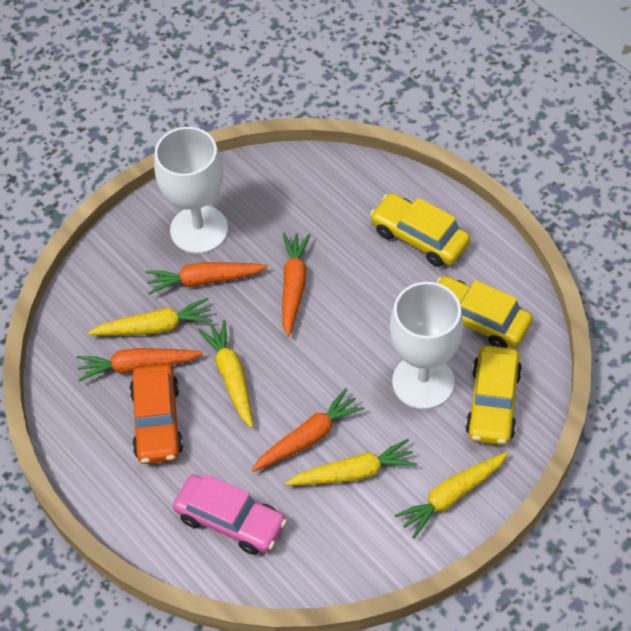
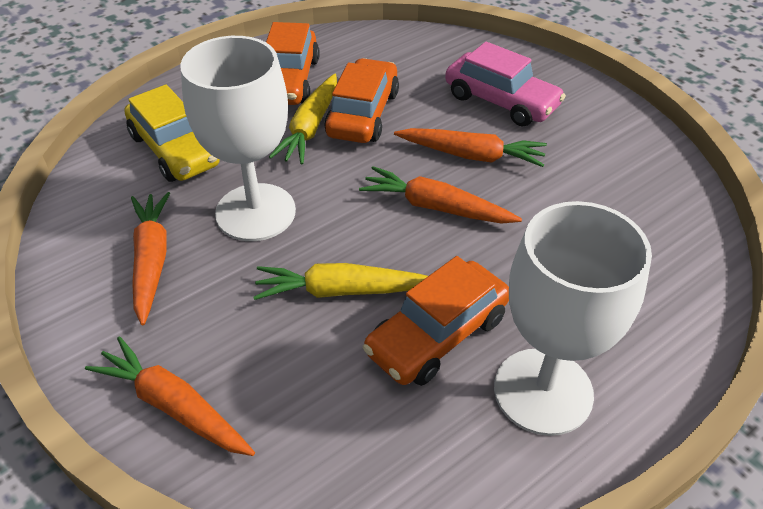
orange car: 1 -> 3
yellow car: 3 -> 1
yellow carrot: 4 -> 2

